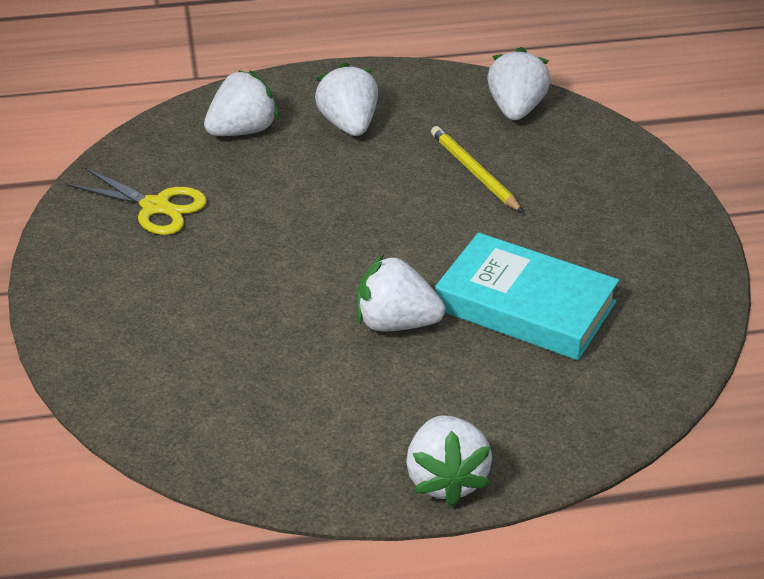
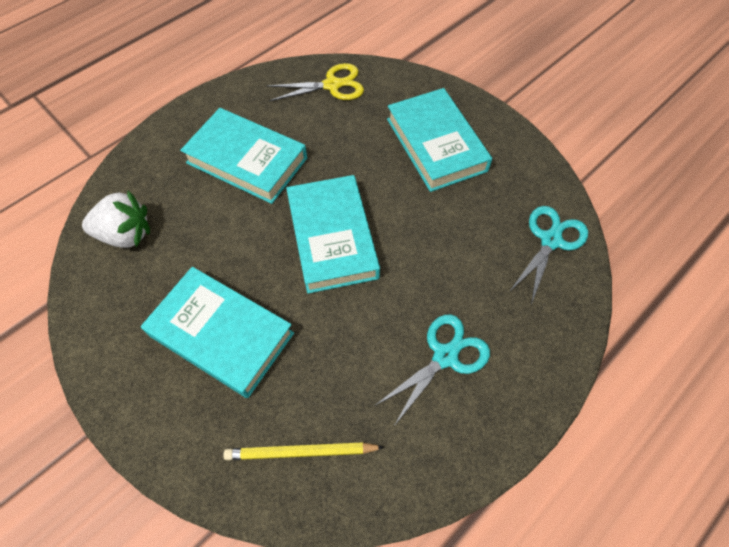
turquoise book: 1 -> 4
turquoise scissors: 0 -> 2
white strawberry: 5 -> 1

